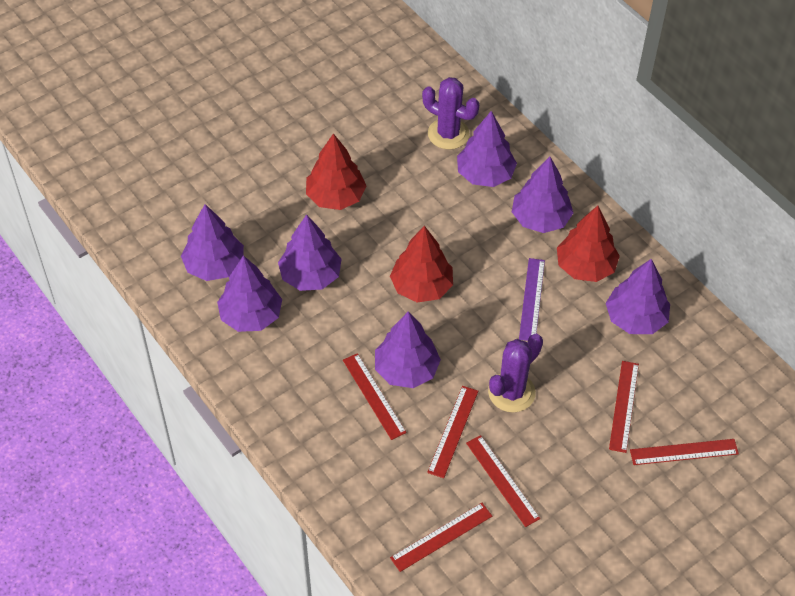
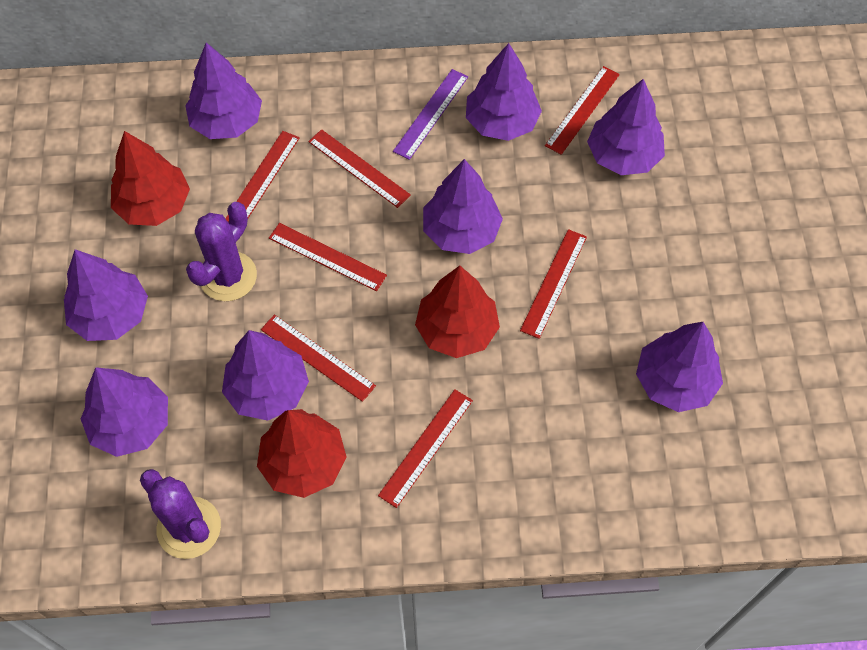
purple tree: 7 -> 8
red ruler: 6 -> 7

